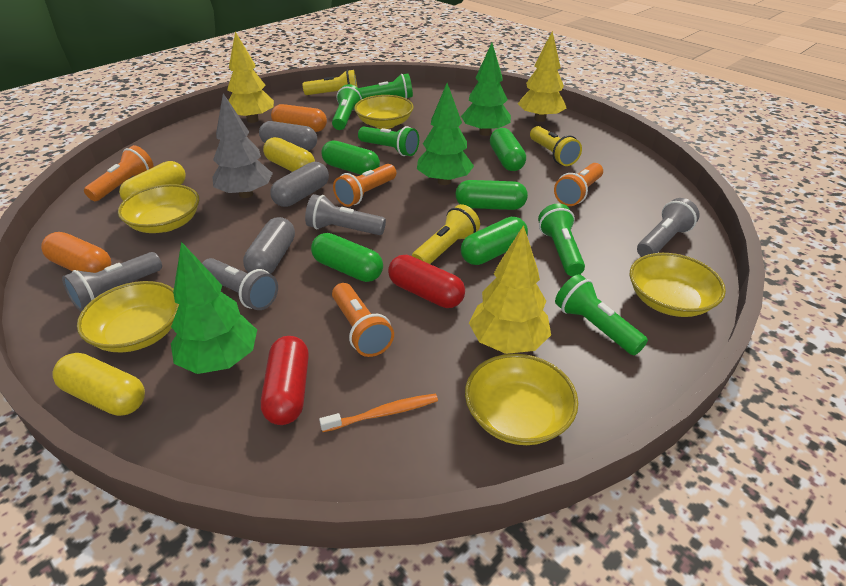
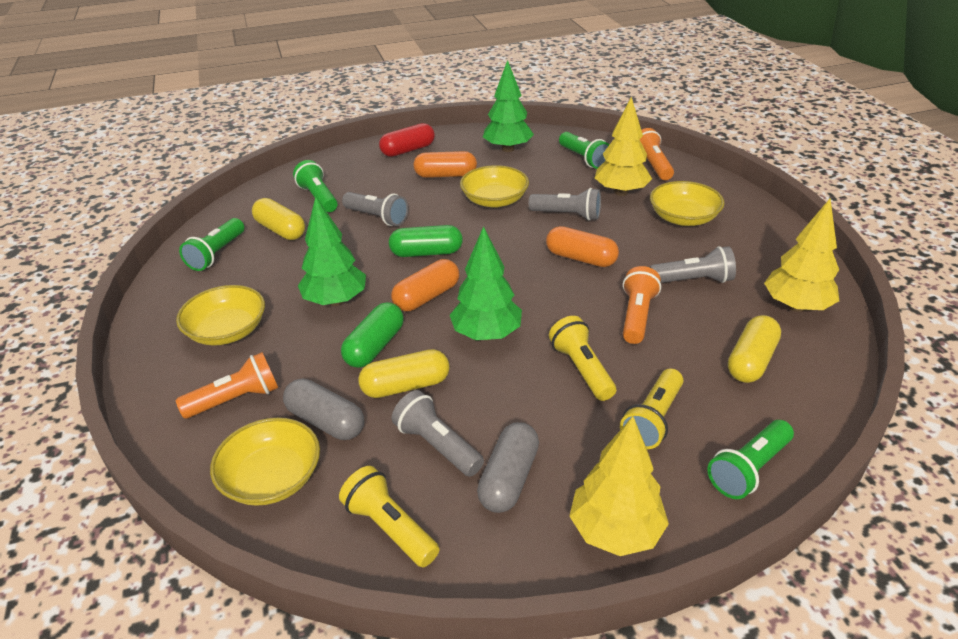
green capsule: 5 -> 2
green flashlight: 5 -> 4
grey capsule: 3 -> 2
grey tree: 1 -> 0
orange capsule: 2 -> 3
orange flashlight: 4 -> 3
orange toothbrush: 1 -> 0
red capsule: 2 -> 1
yellow bowl: 5 -> 4

